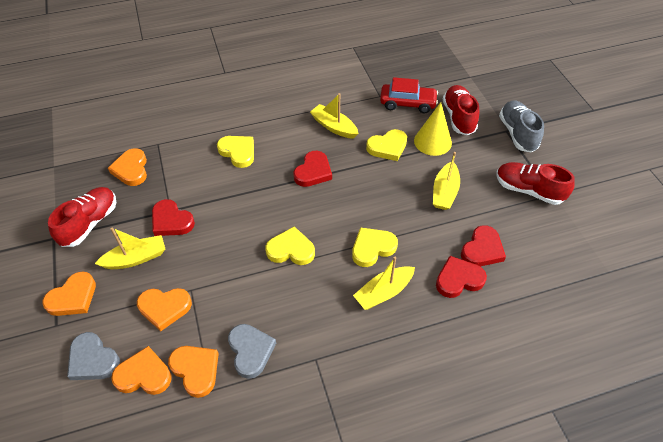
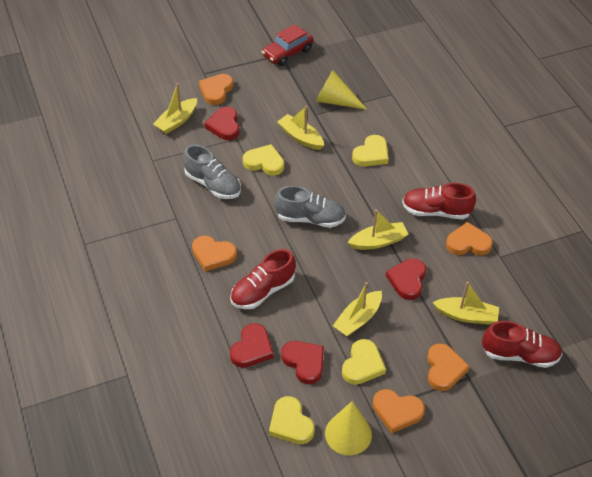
grey heart: 2 -> 0
grey shoe: 1 -> 2
yellow boat: 4 -> 5
yellow cone: 1 -> 2

